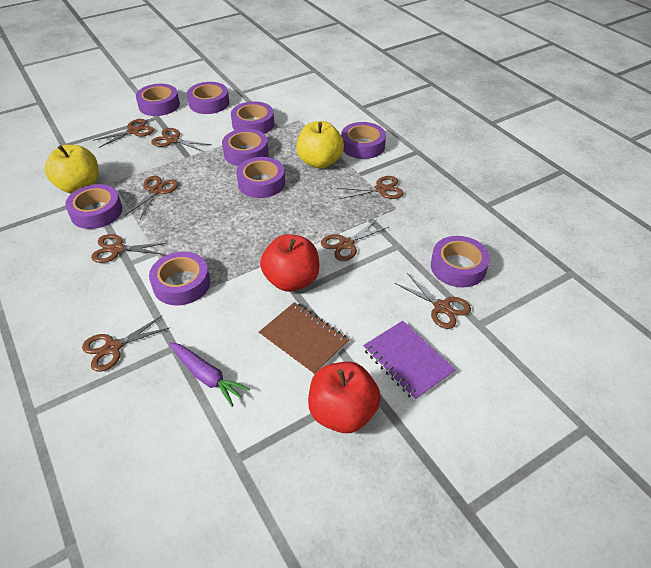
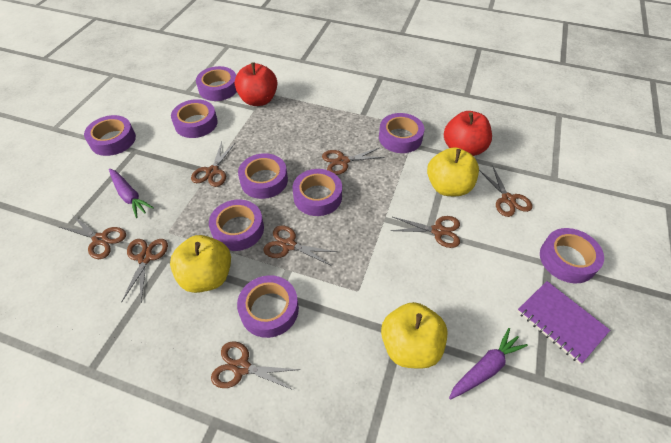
brown notebook: 1 -> 0
purple carrot: 1 -> 2
yellow apple: 2 -> 3

